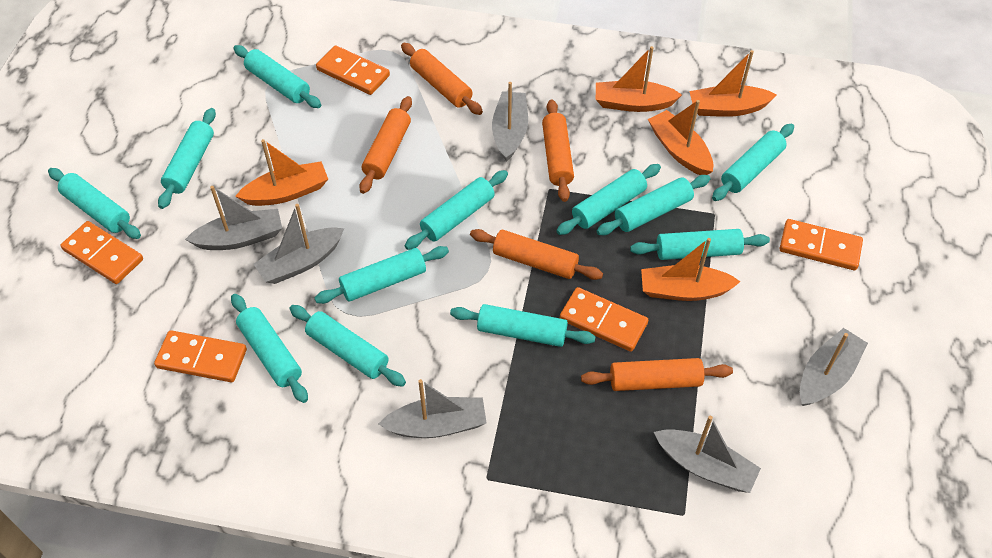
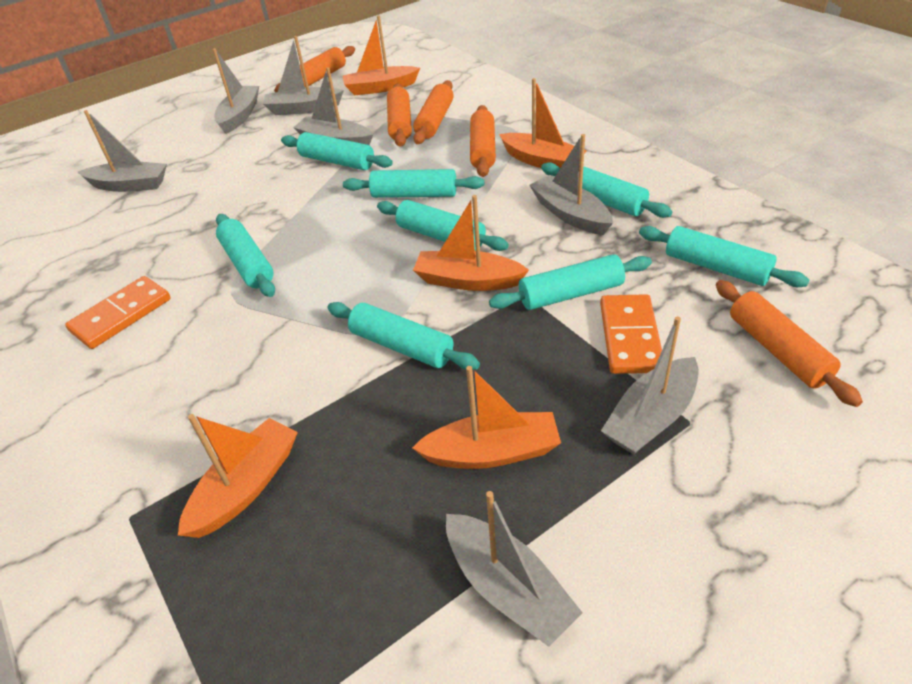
grey boat: 6 -> 7
orange domino: 5 -> 2
turquoise rolling pin: 12 -> 8

